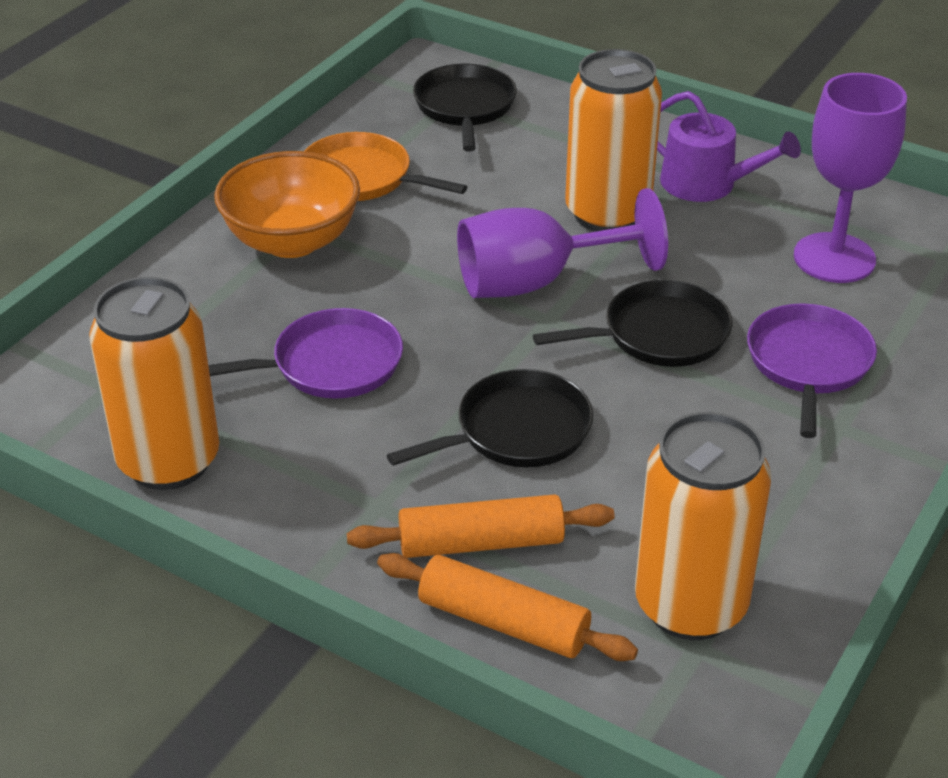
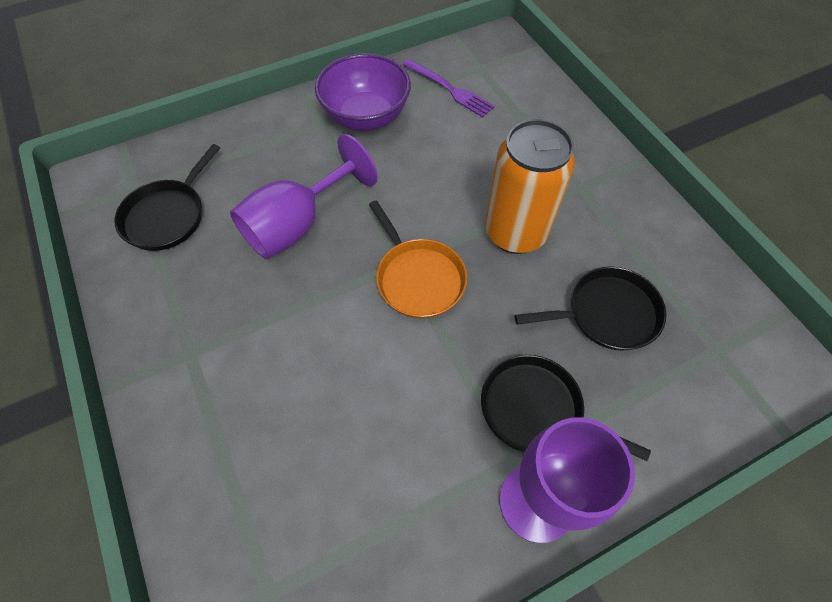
orange bowl: 1 -> 0
orange can: 3 -> 1
orange rolling pin: 2 -> 0
purple bowl: 0 -> 1
purple fork: 0 -> 1
purple pan: 2 -> 0
purple watering can: 1 -> 0

